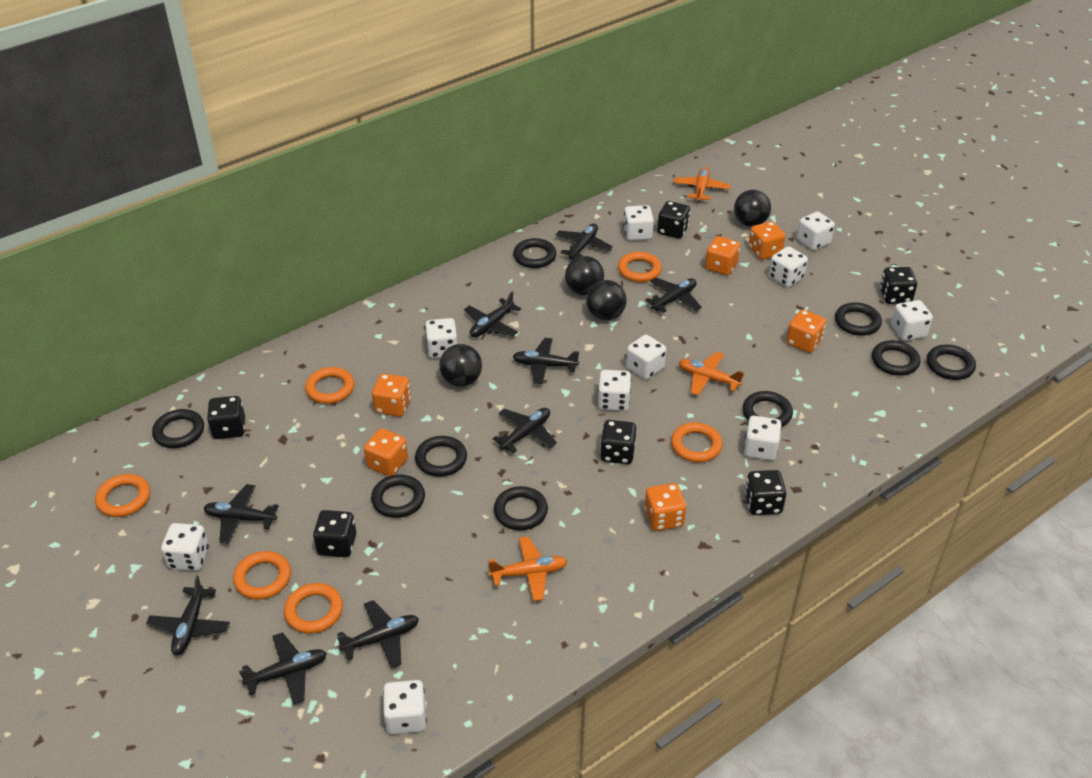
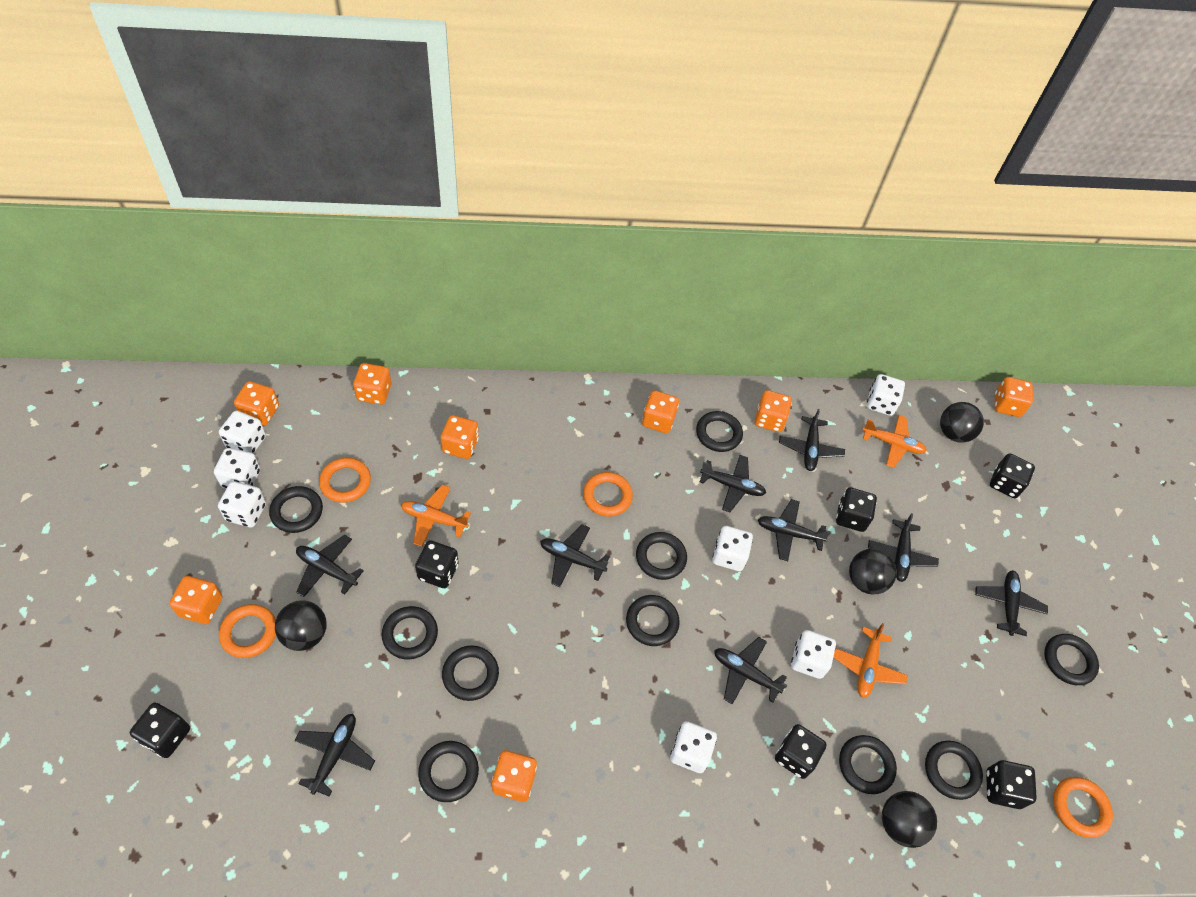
black ring: 9 -> 10
orange dice: 6 -> 8
orange ring: 6 -> 4
white dice: 10 -> 7

